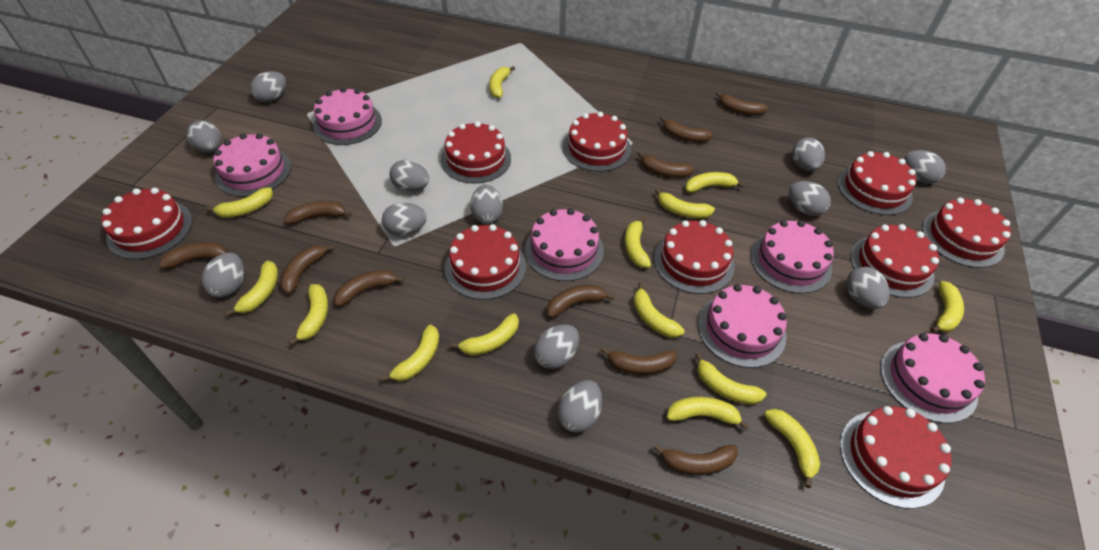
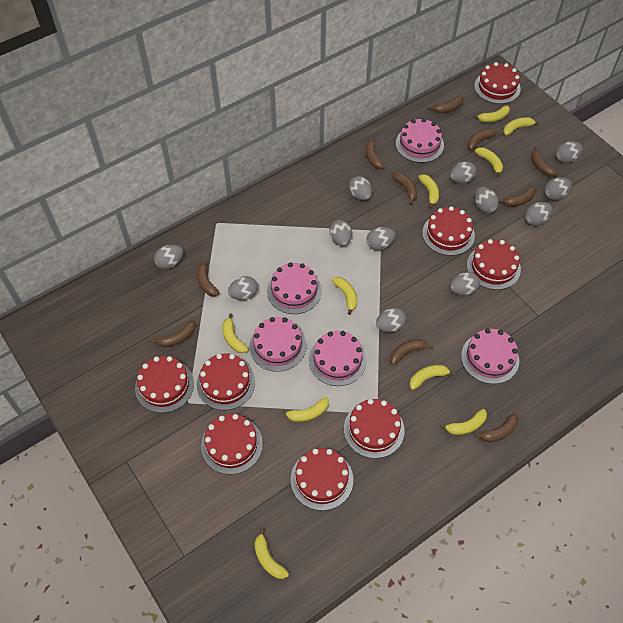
pink cake: 6 -> 5
red cake: 9 -> 8
yellow banana: 14 -> 10

